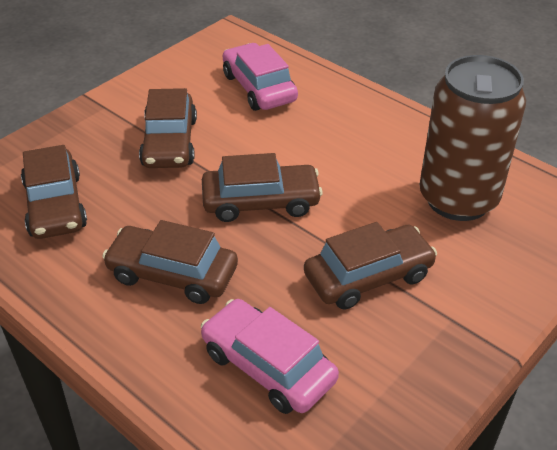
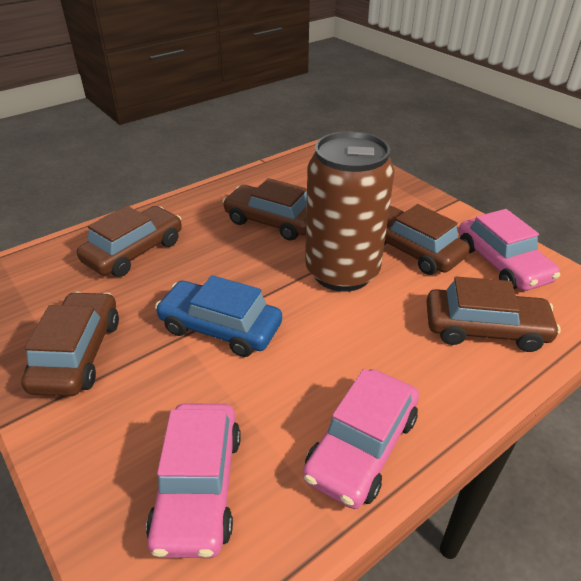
blue car: 0 -> 1
pink car: 2 -> 3

